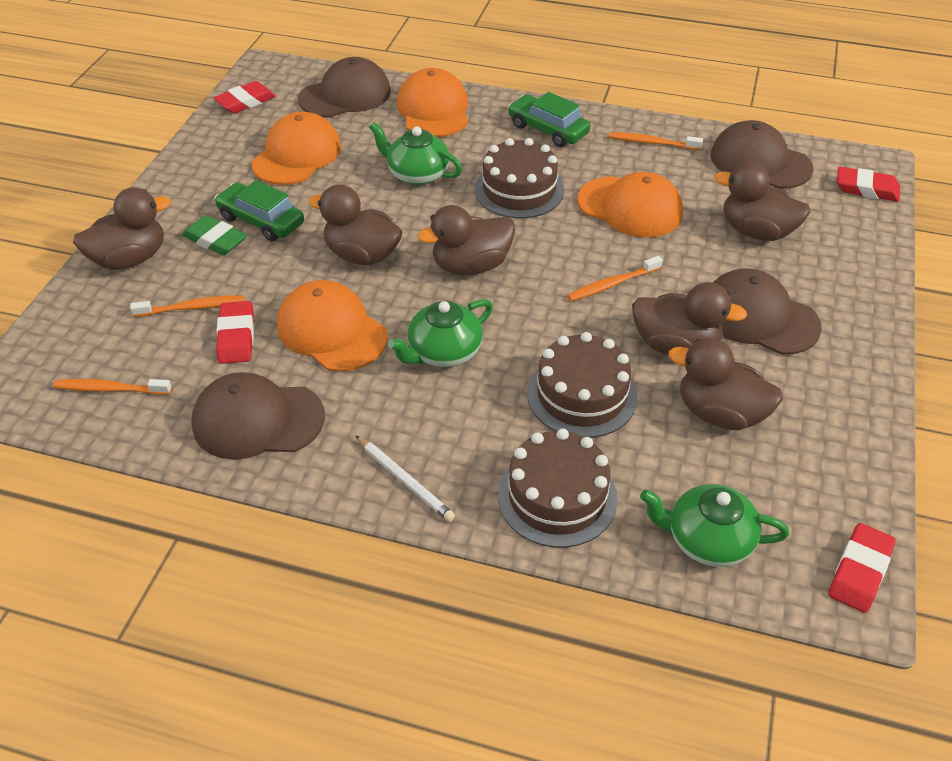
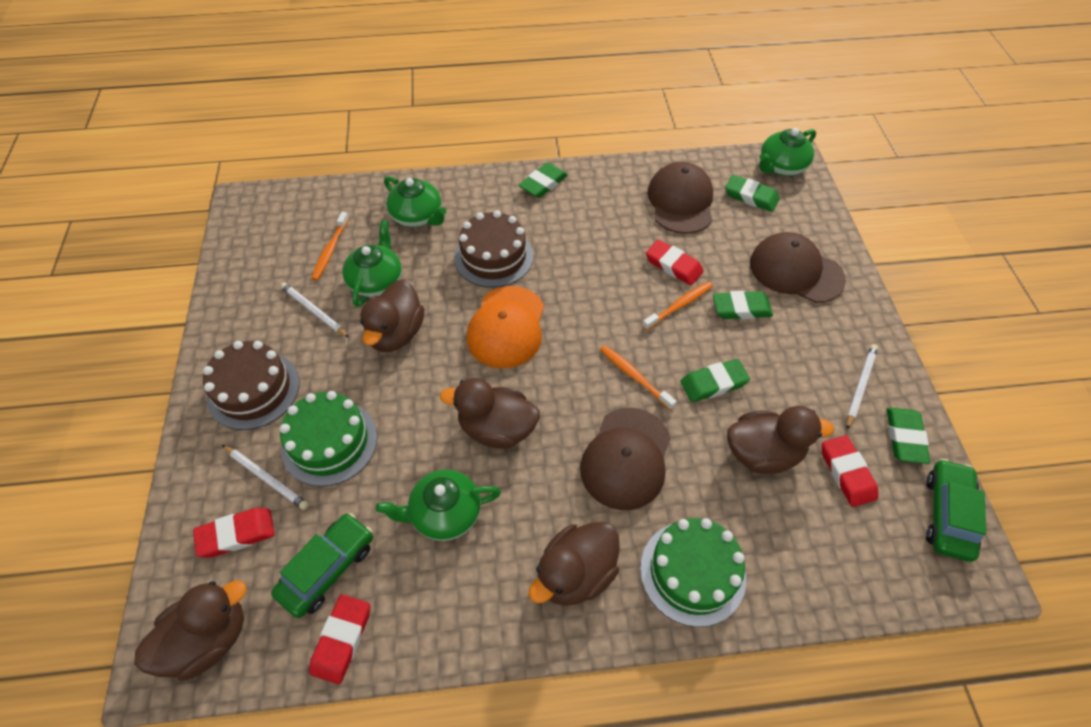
brown cake: 3 -> 2
brown cap: 4 -> 3
brown duck: 6 -> 5
green cake: 0 -> 2
green eraser: 1 -> 5
green teapot: 3 -> 4
orange cap: 4 -> 1
orange toothbrush: 4 -> 3
white pencil: 1 -> 3

